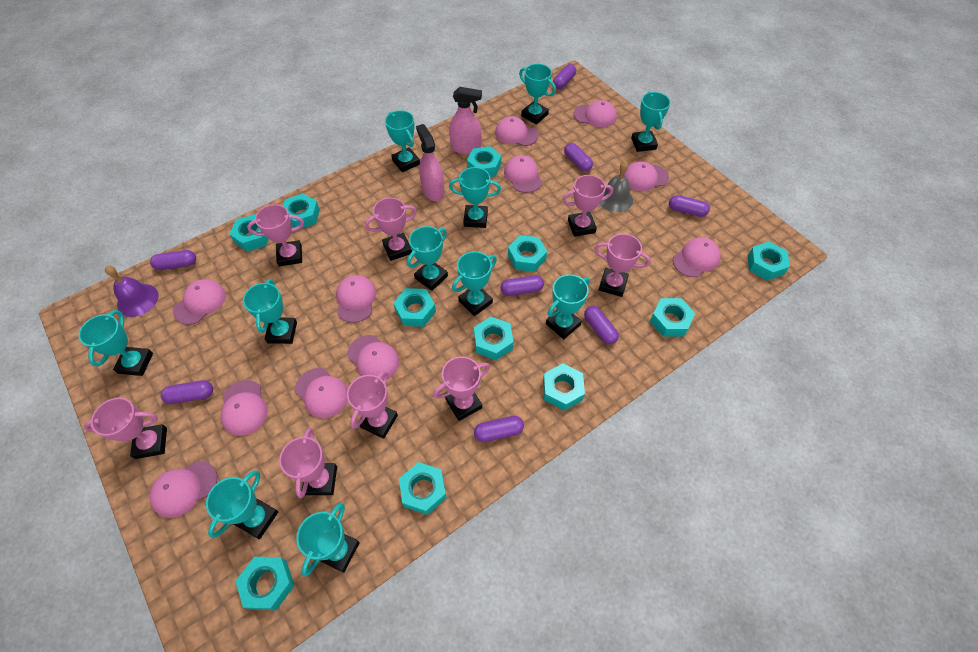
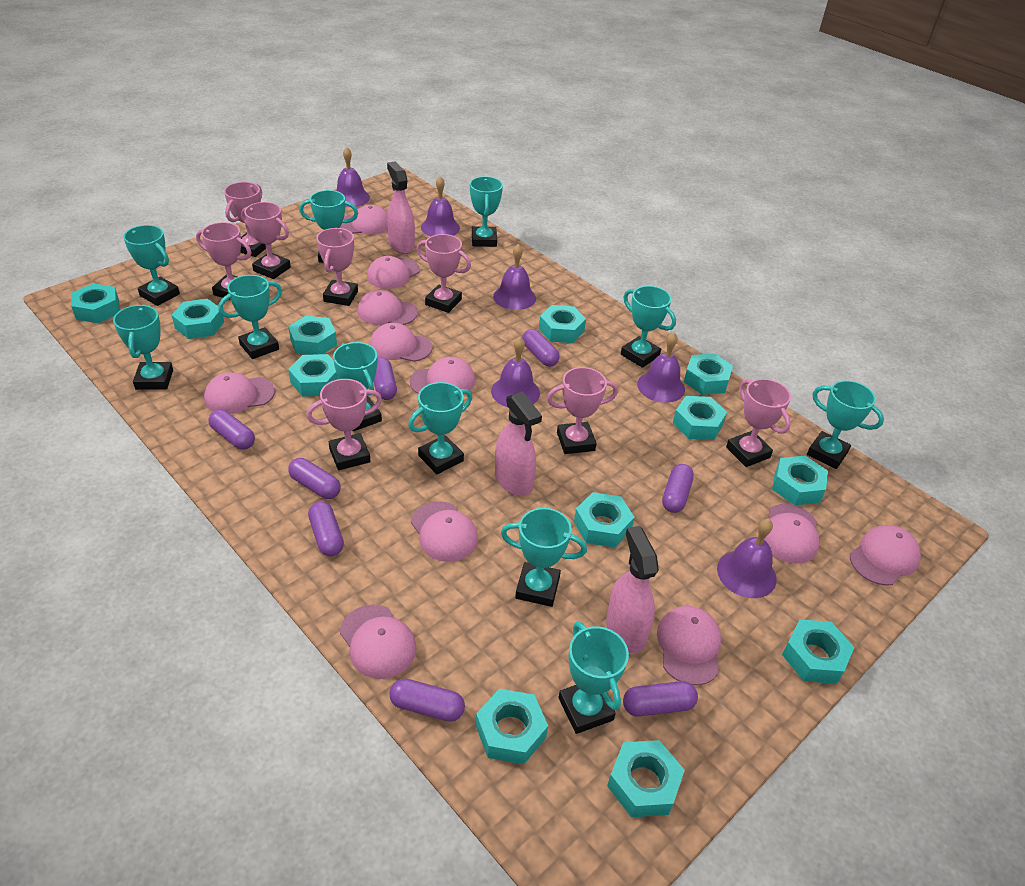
grey bell: 1 -> 0
pink spray bottle: 2 -> 3
purple bell: 1 -> 6
turquoise nut: 11 -> 12

